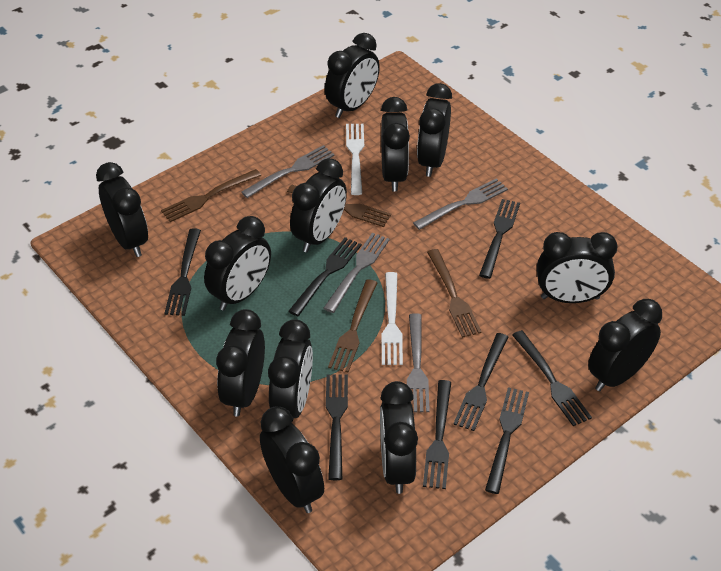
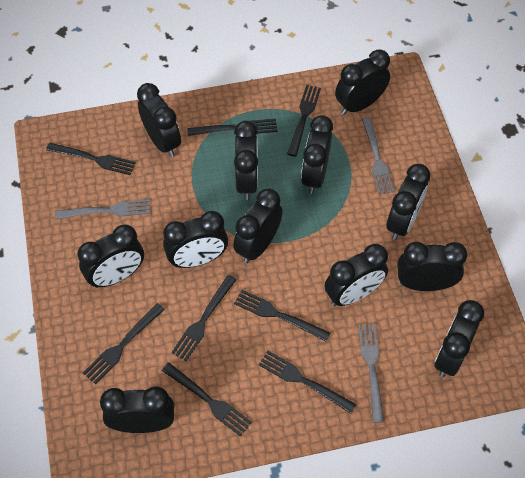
brown fork: 4 -> 0
grey fork: 4 -> 3
white fork: 2 -> 0

